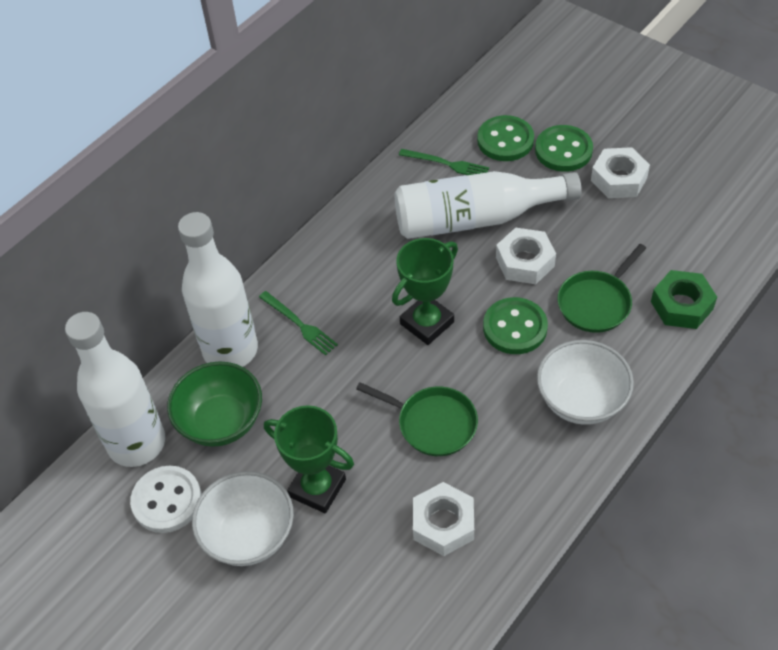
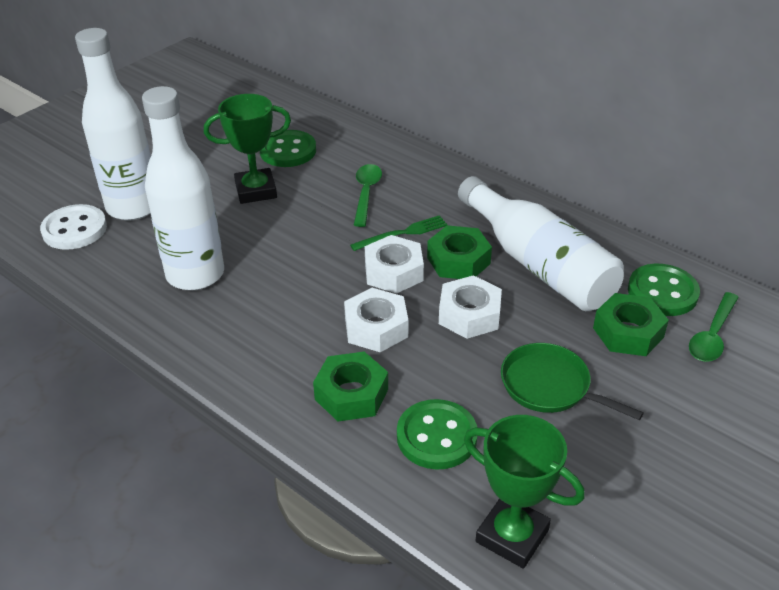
green bowl: 1 -> 0
green fork: 2 -> 1
green nut: 1 -> 3
green pan: 2 -> 1
green spoon: 0 -> 2
white bowl: 2 -> 0

